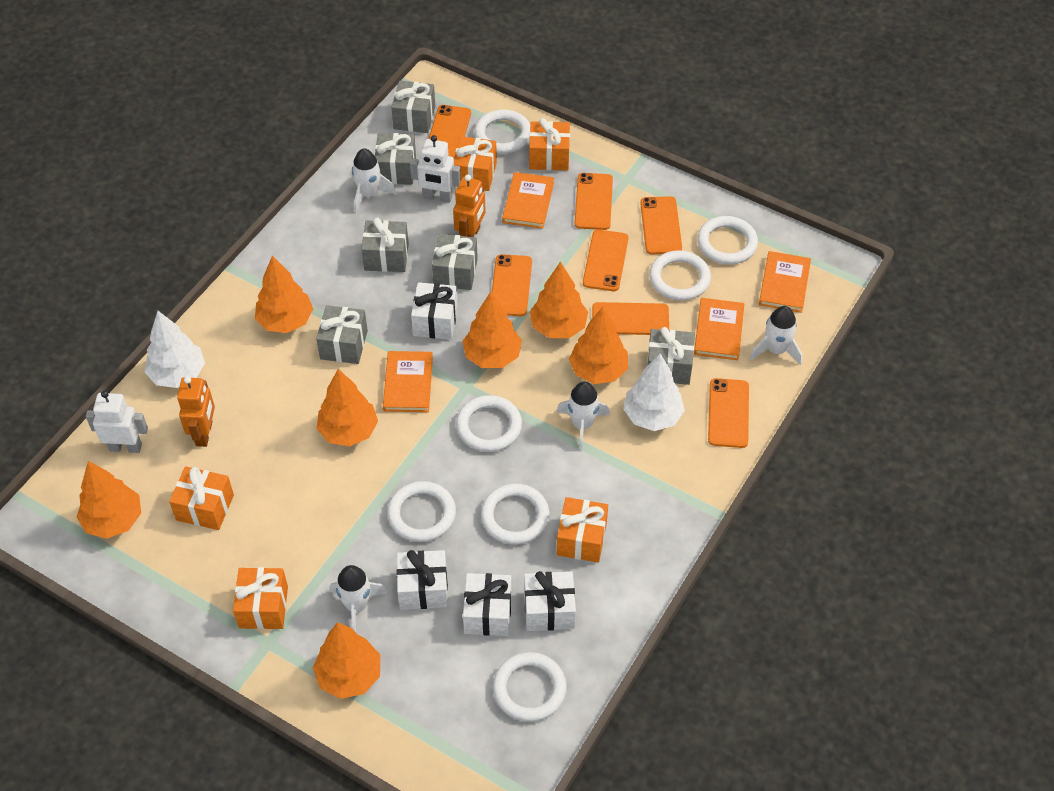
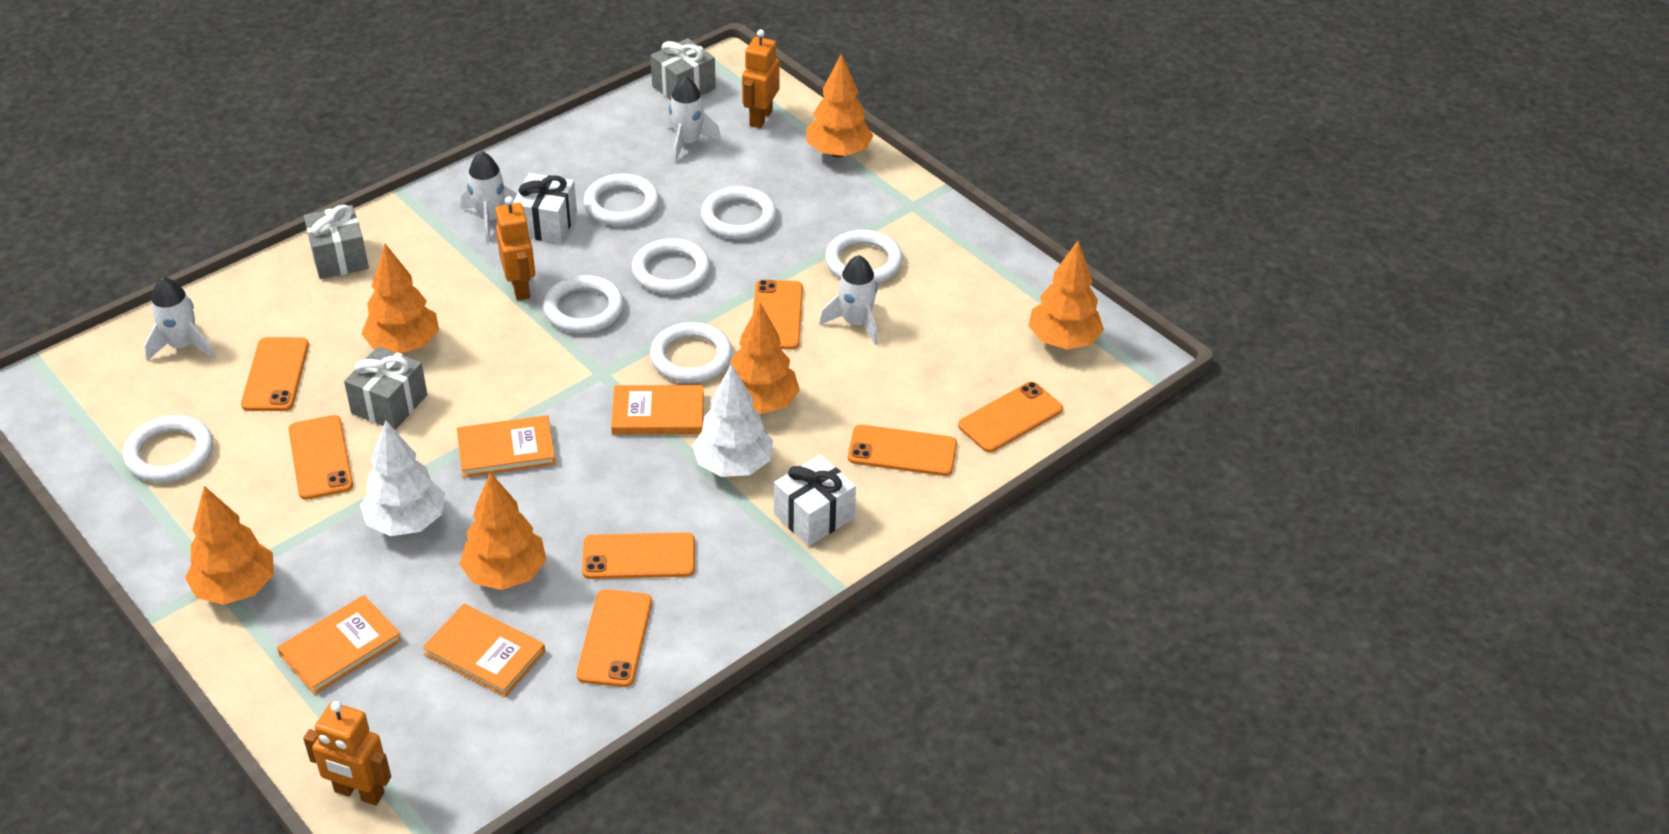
grey gift: 6 -> 3
orange gift: 5 -> 0
orange robot: 2 -> 3
orange tree: 7 -> 6
white gift: 4 -> 2
white robot: 2 -> 0

